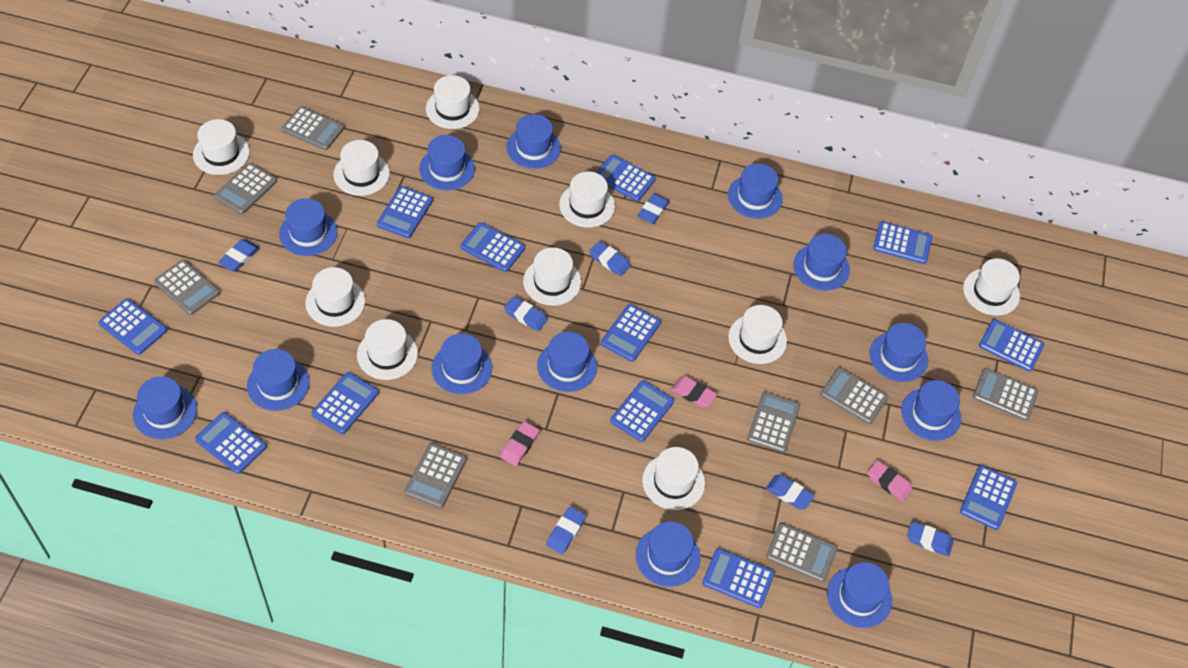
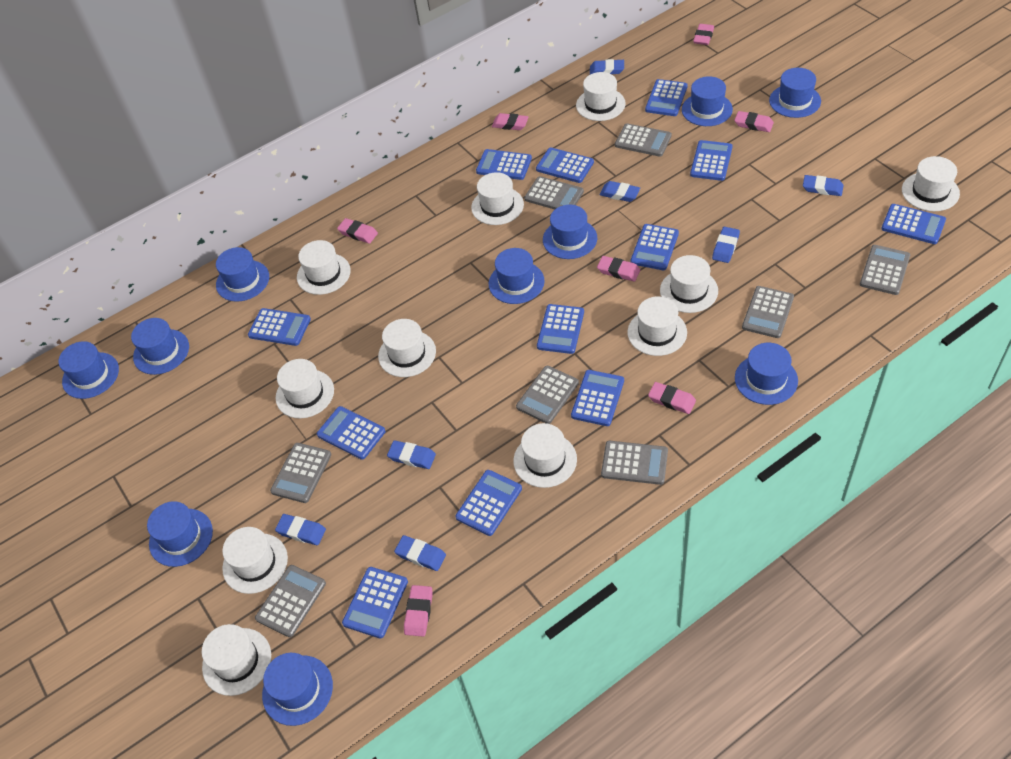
blue hat: 13 -> 10
pink eraser: 3 -> 7
white hat: 10 -> 11

